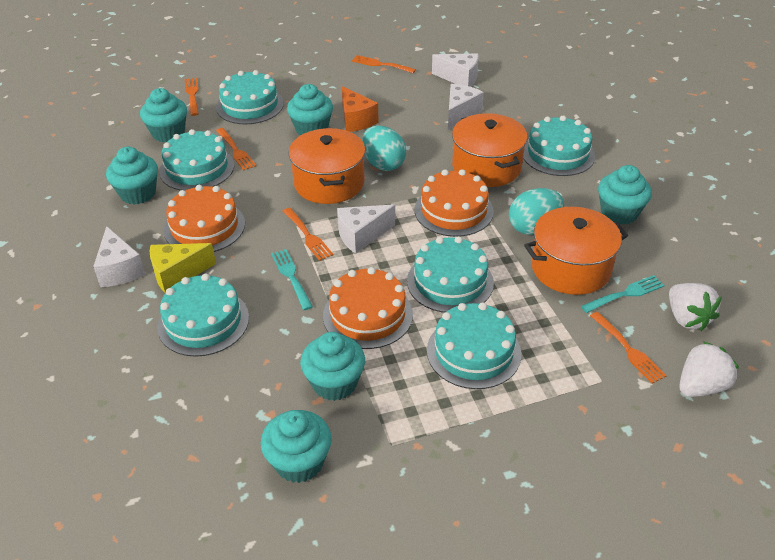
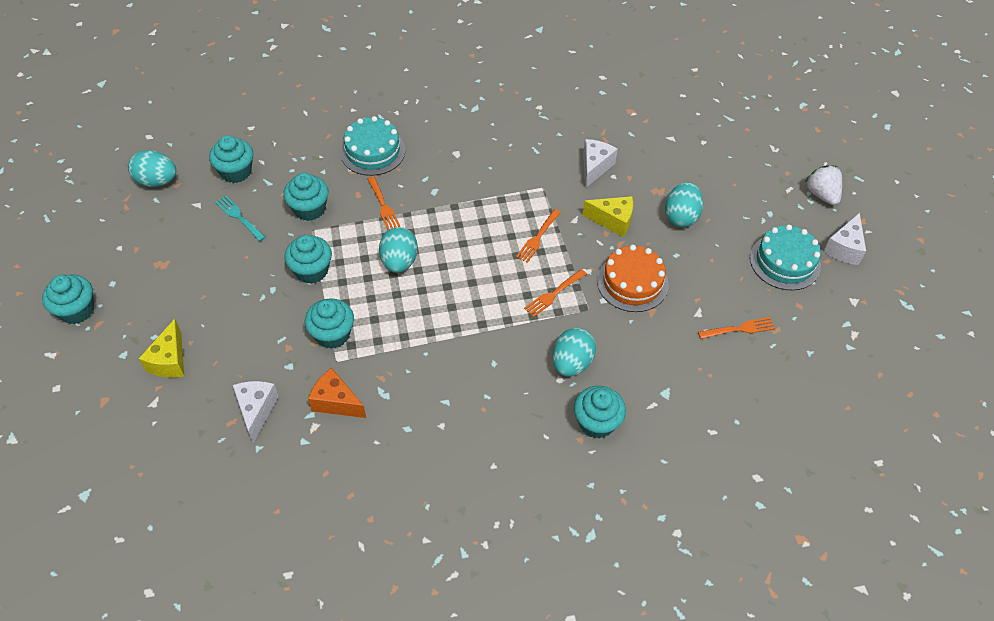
orange cake: 3 -> 1
orange fork: 5 -> 4
orange pot: 3 -> 0
turquoise cake: 6 -> 2
turquoise egg: 2 -> 4
turquoise fork: 2 -> 1
white cheese: 4 -> 3
white strawberry: 2 -> 1
yellow cheese: 1 -> 2

